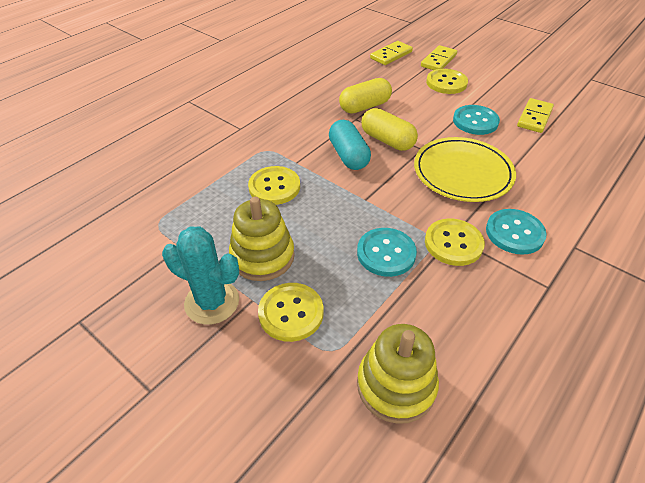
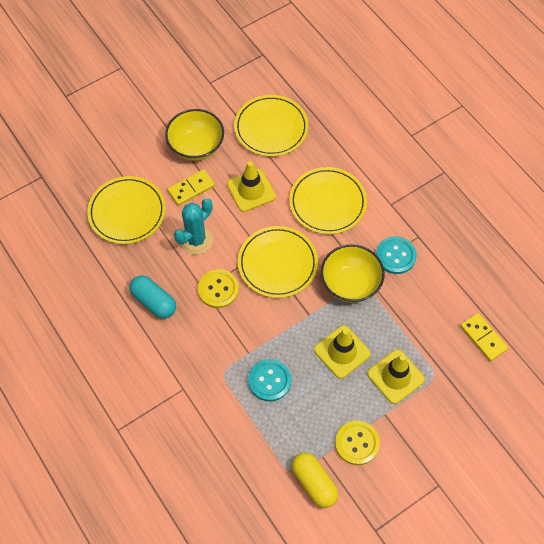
turquoise button: 3 -> 2
yellow bowl: 0 -> 2
yellow button: 4 -> 2
yellow capsule: 2 -> 1
yellow domino: 3 -> 2
yellow plate: 1 -> 4
yellow stacking toy: 2 -> 0
yellow traffic cone: 0 -> 3

